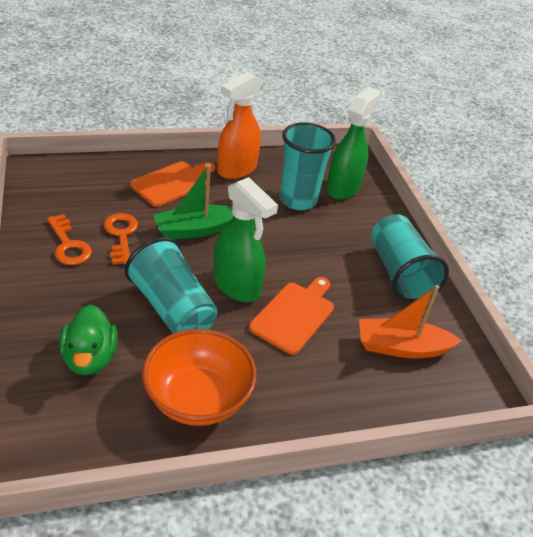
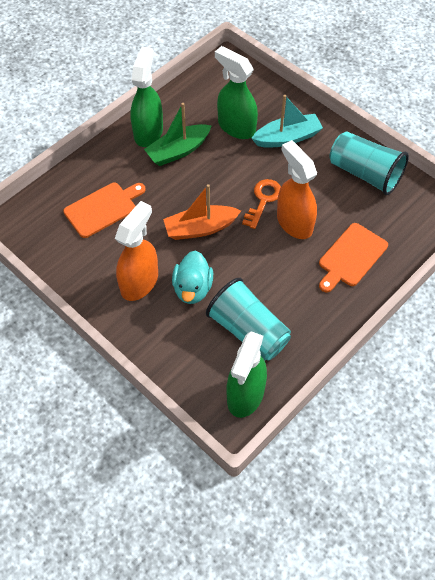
green duck: 1 -> 0
green spray bottle: 2 -> 3
orange bowl: 1 -> 0
orange key: 2 -> 1
orange spray bottle: 1 -> 2
turquoise boat: 0 -> 1
turquoise cup: 3 -> 2
turquoise duck: 0 -> 1

